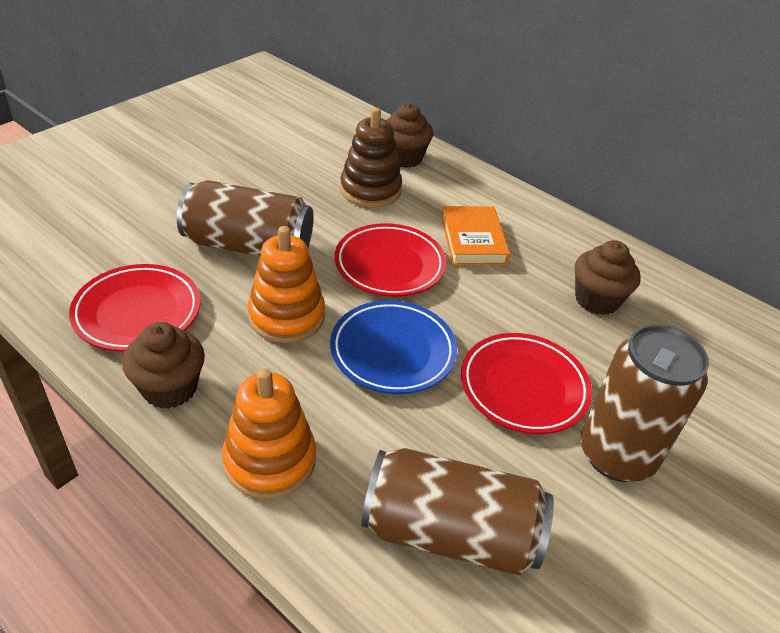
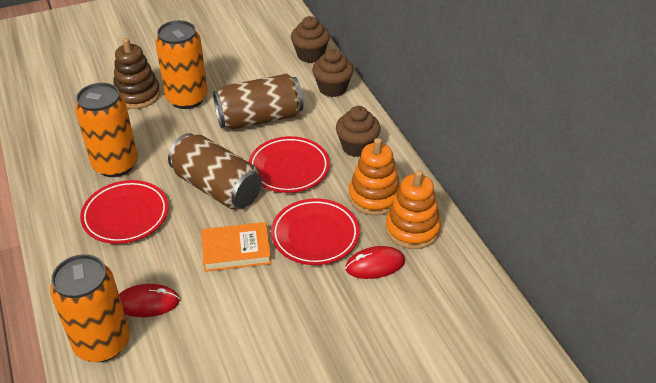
blue plate: 1 -> 0
brown can: 3 -> 2
orange can: 0 -> 3
red mouse: 0 -> 2

